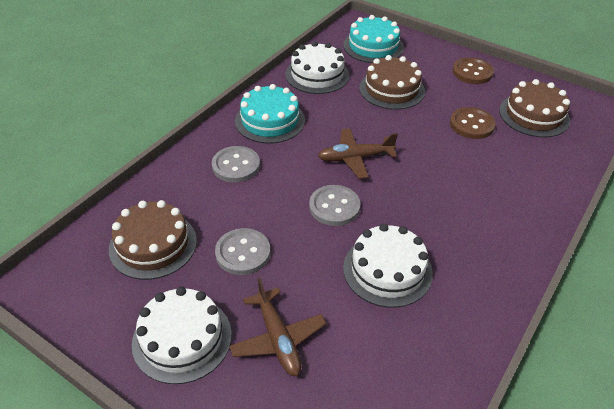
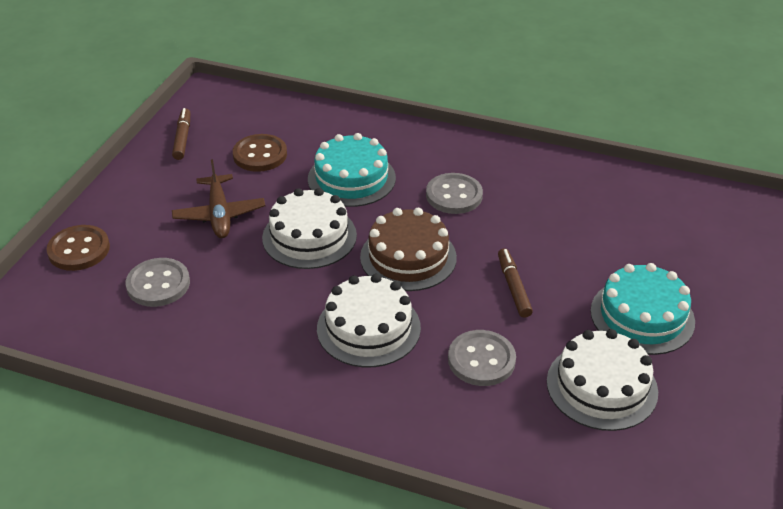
brown cake: 3 -> 1
brown marker: 0 -> 2
brown plane: 2 -> 1

